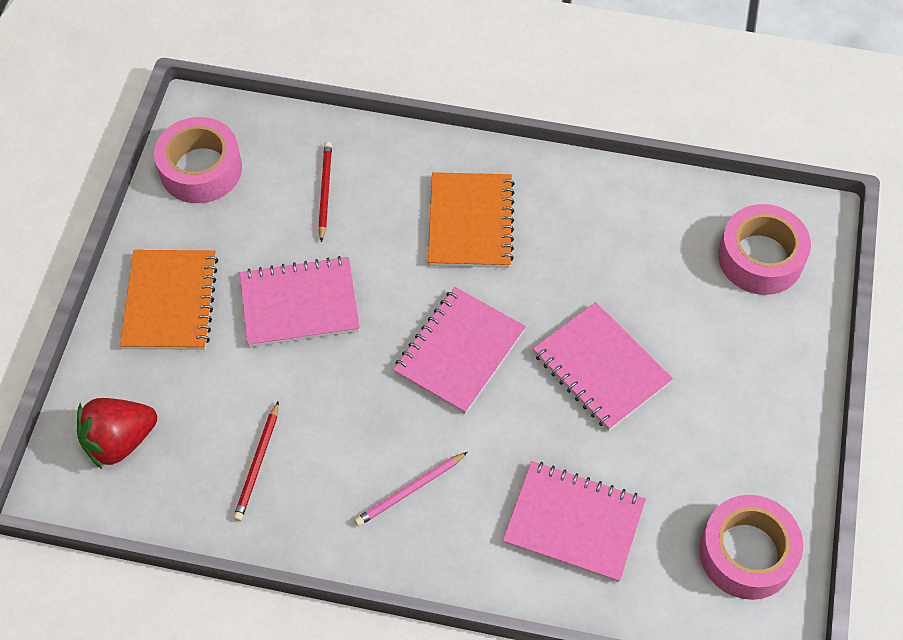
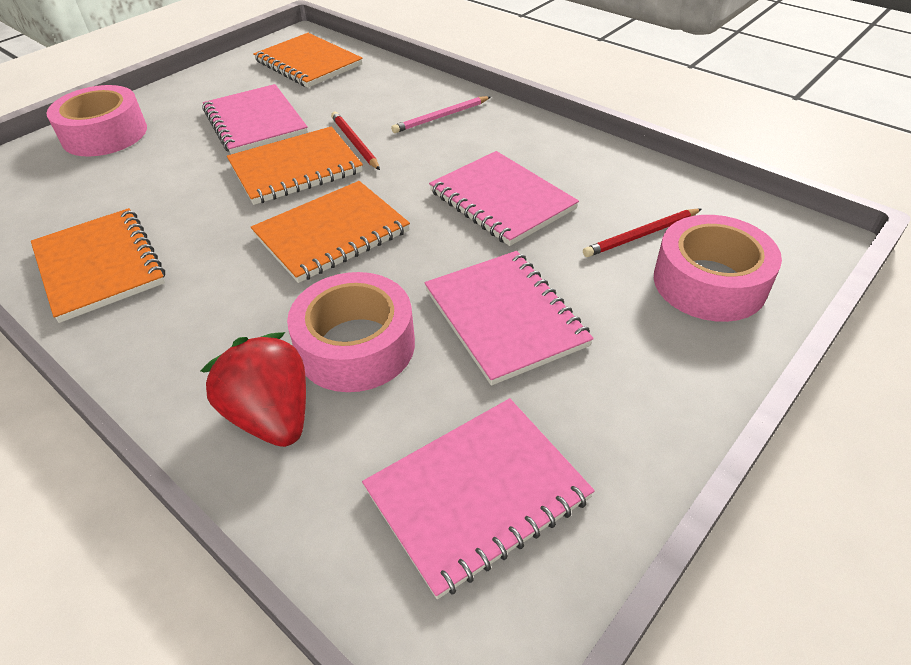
orange notebook: 2 -> 4

